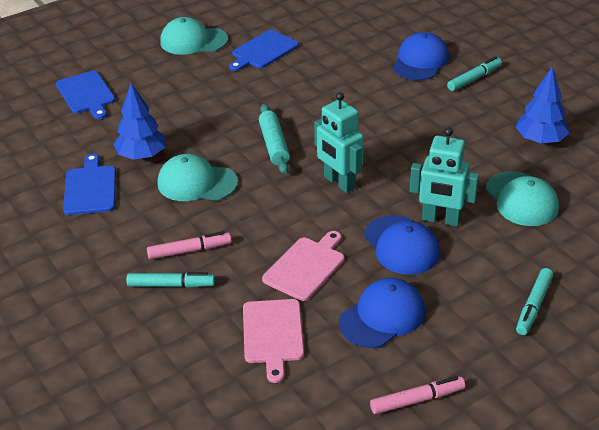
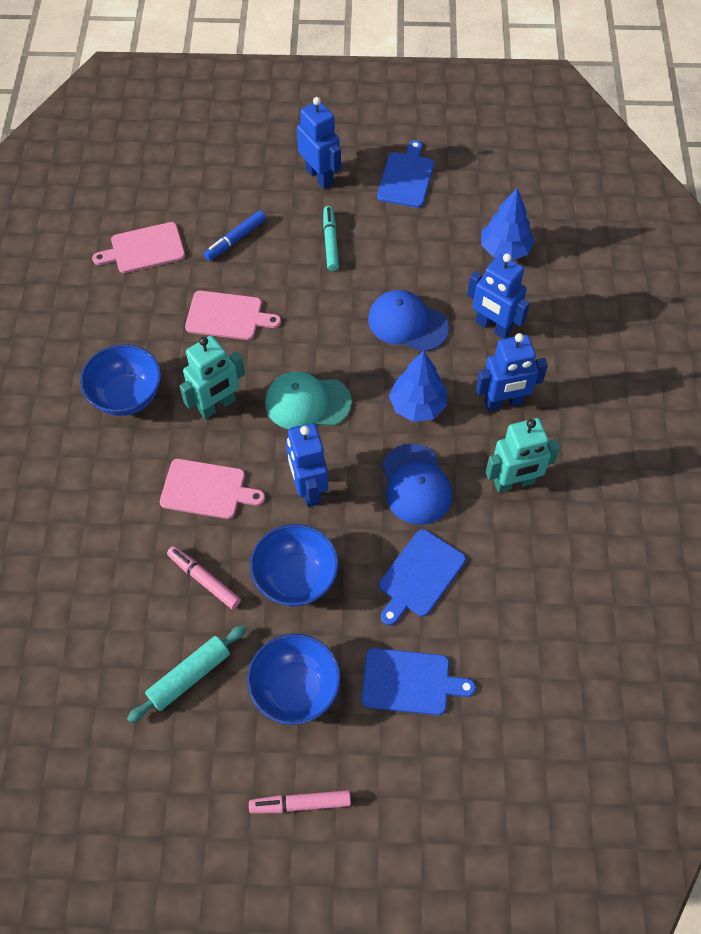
blue bowl: 0 -> 3
blue cap: 3 -> 2
blue marker: 0 -> 1
blue robot: 0 -> 4
pink cutting board: 2 -> 3
turquoise cap: 3 -> 1
turquoise marker: 3 -> 1

